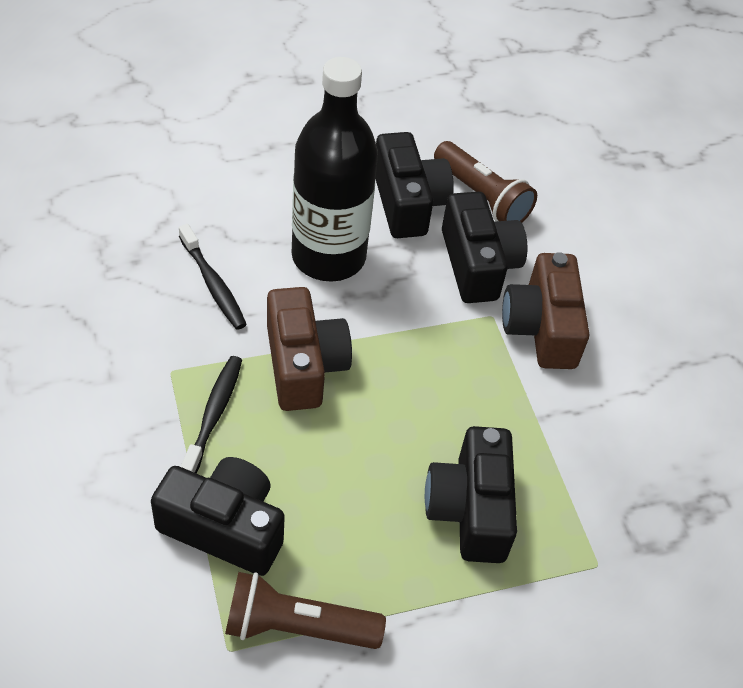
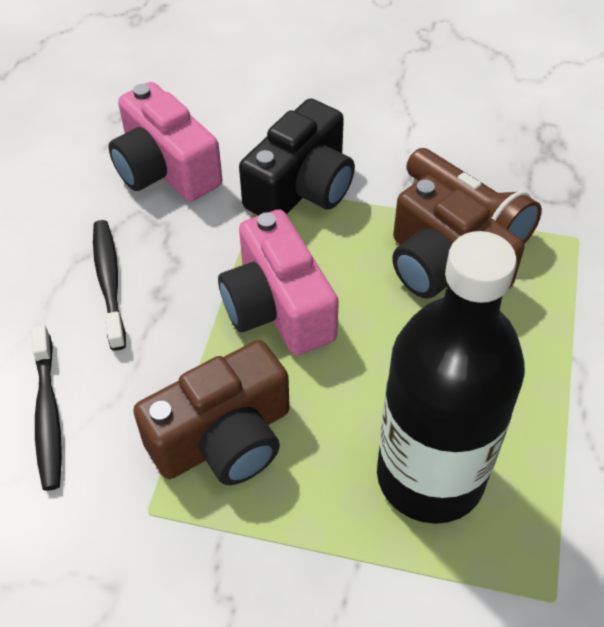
black camera: 4 -> 1
brown flashlight: 2 -> 1
pink camera: 0 -> 2

